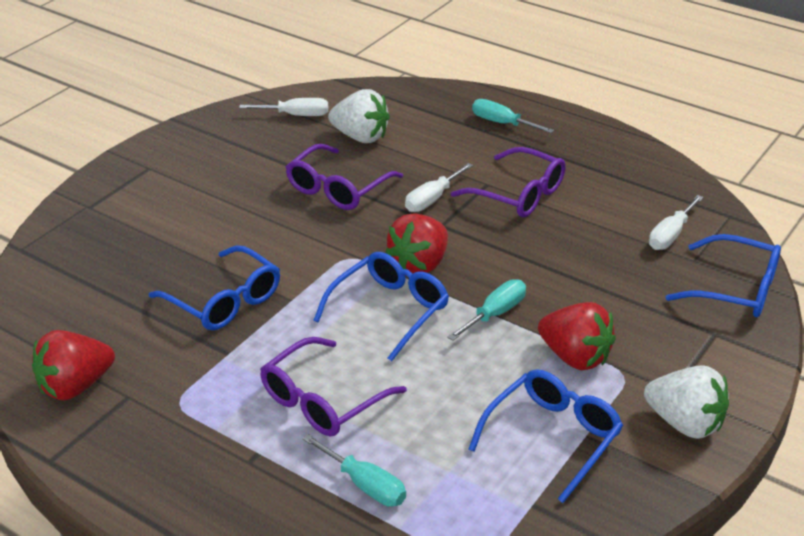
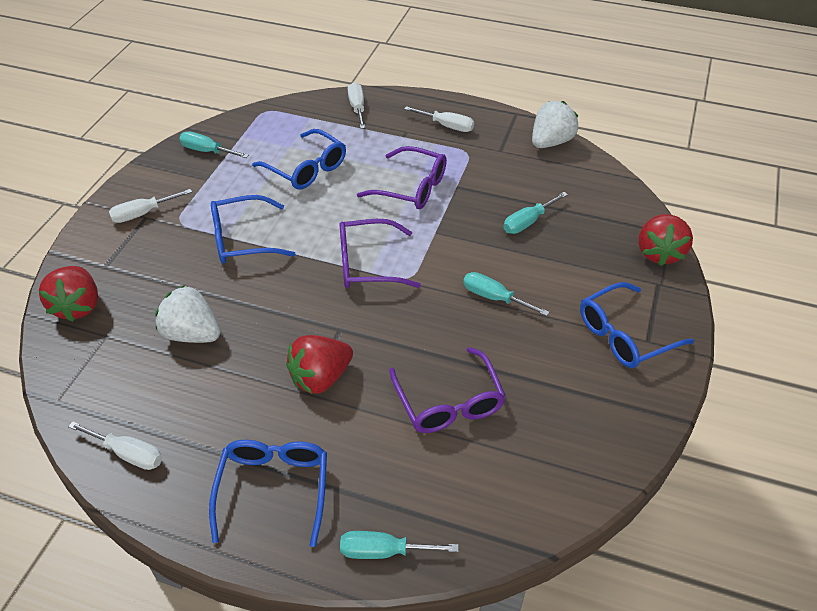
turquoise screwdriver: 3 -> 4
white screwdriver: 3 -> 4

